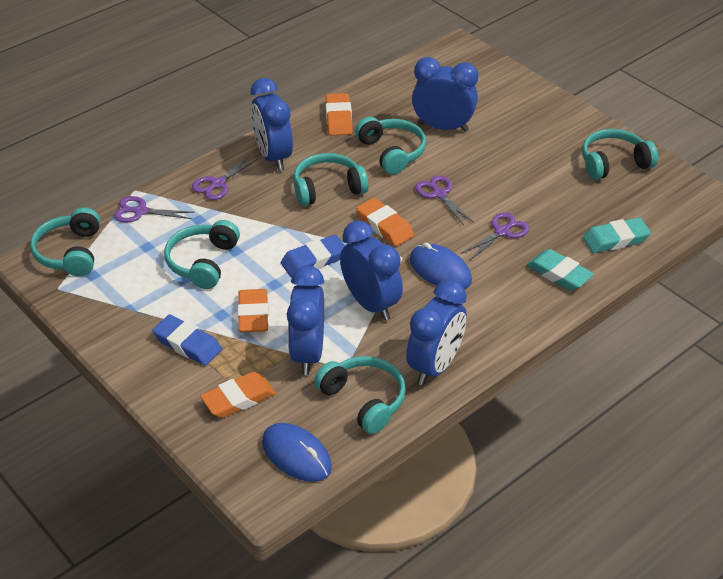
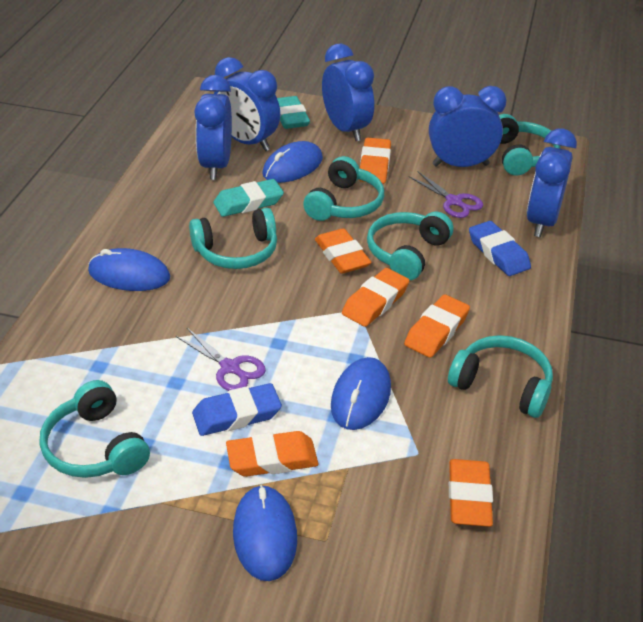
blue mouse: 2 -> 4
orange eraser: 4 -> 6
purple scissors: 4 -> 2

